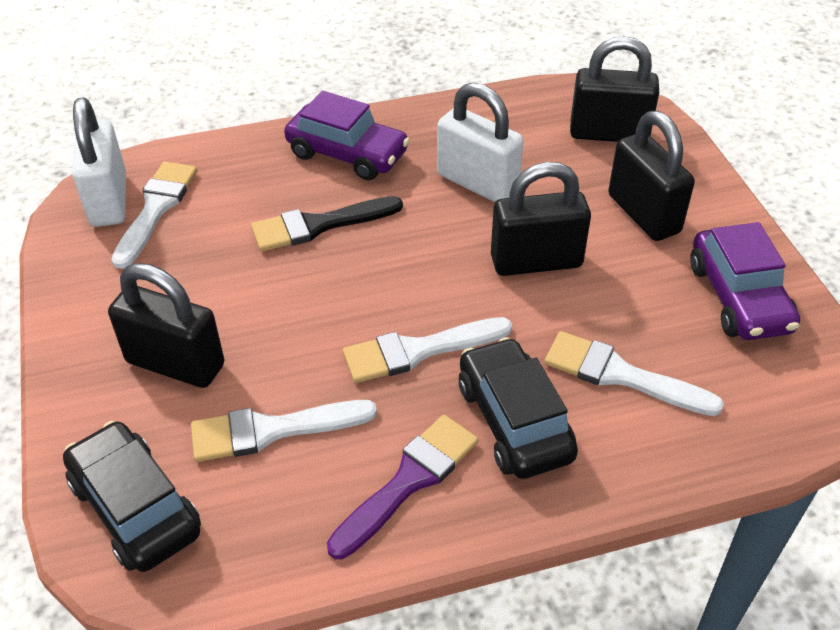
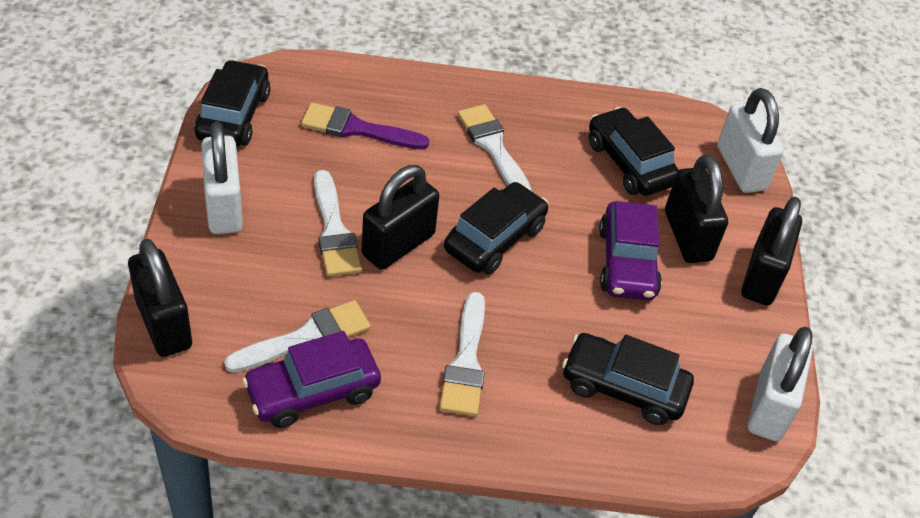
black brush: 1 -> 0
black car: 2 -> 4
white padlock: 2 -> 3

